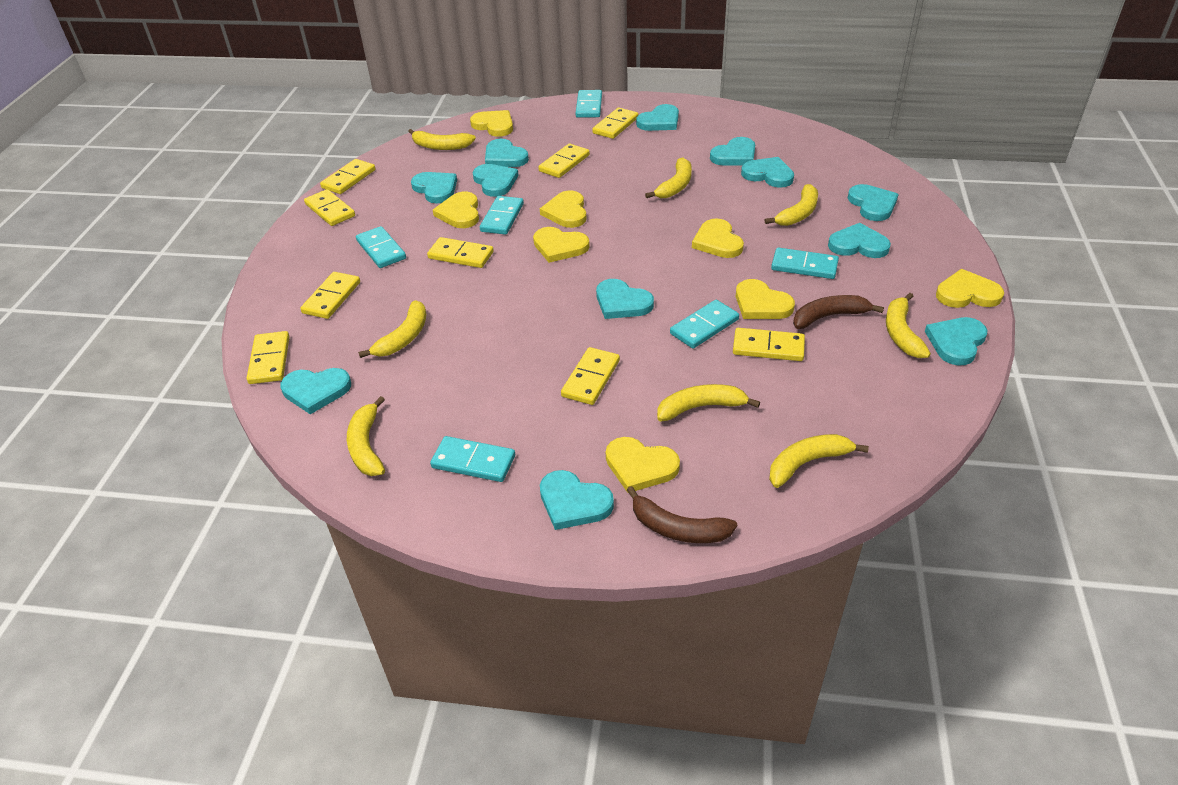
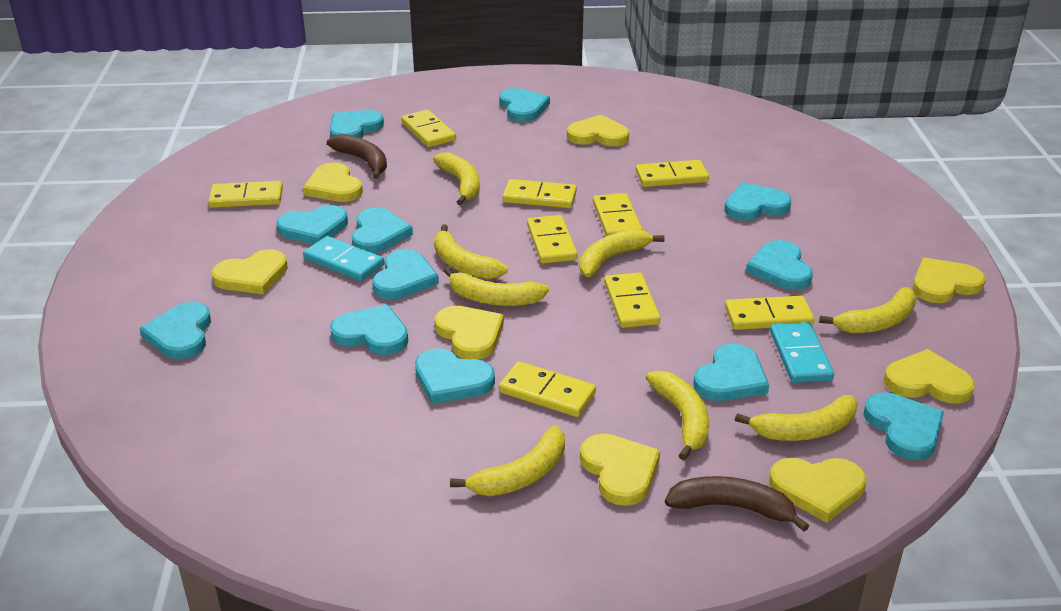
turquoise domino: 6 -> 2

